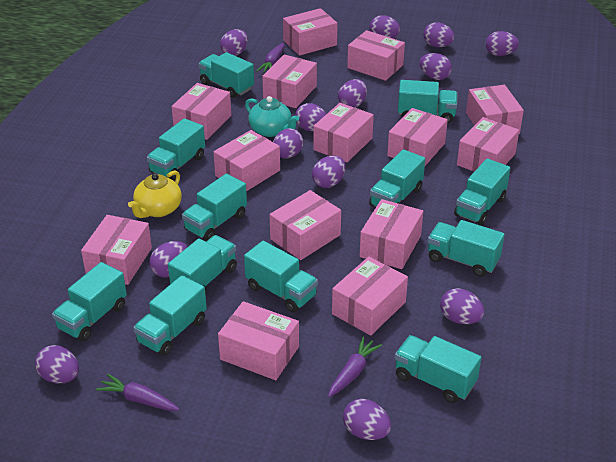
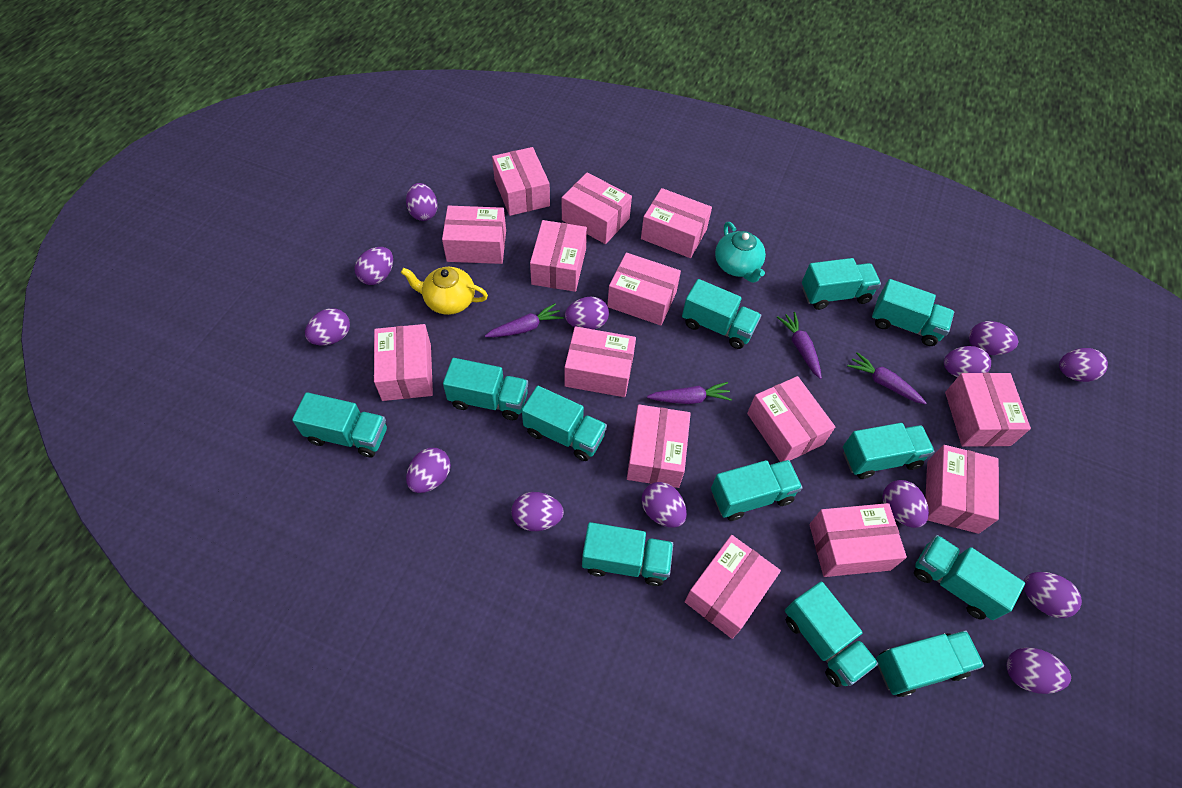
purple carrot: 3 -> 4

